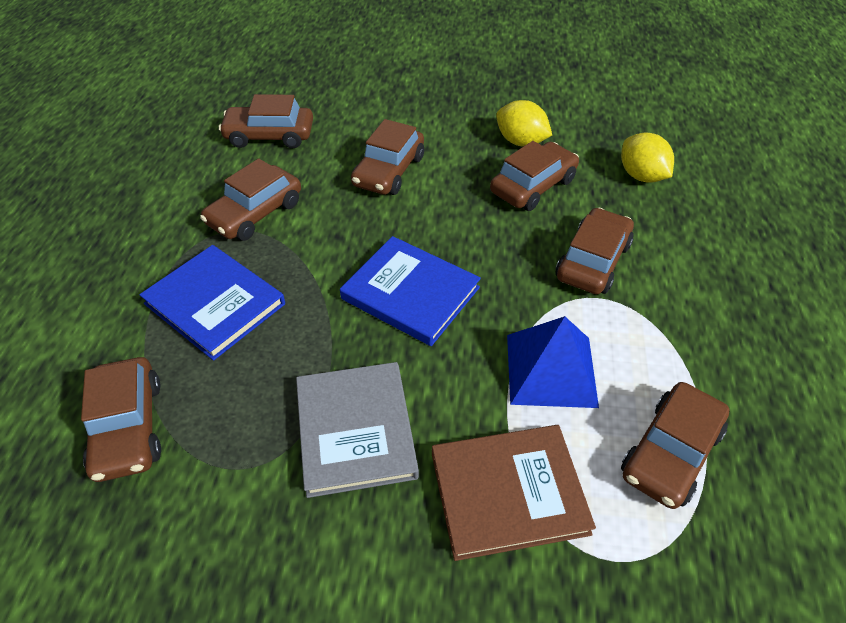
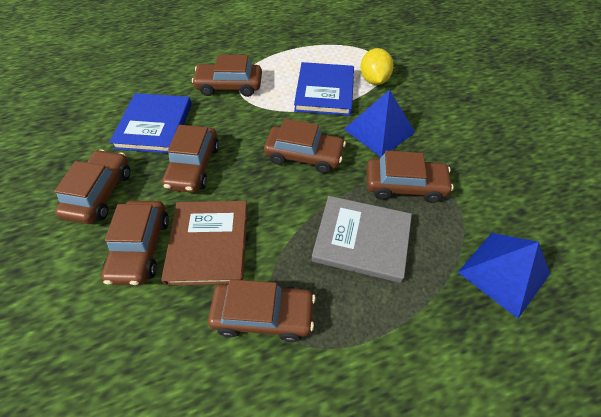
blue pyramid: 1 -> 2
yellow lemon: 2 -> 1

